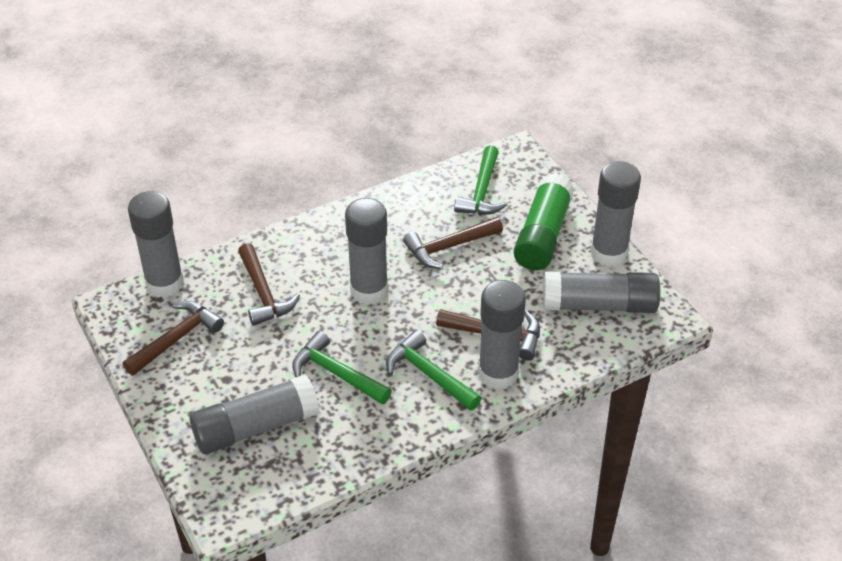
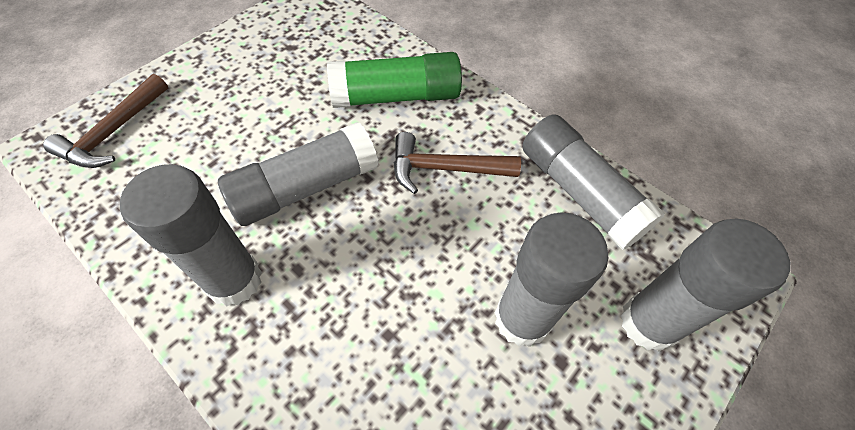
brown hammer: 4 -> 2
green hammer: 3 -> 0
grey glue stick: 6 -> 5

